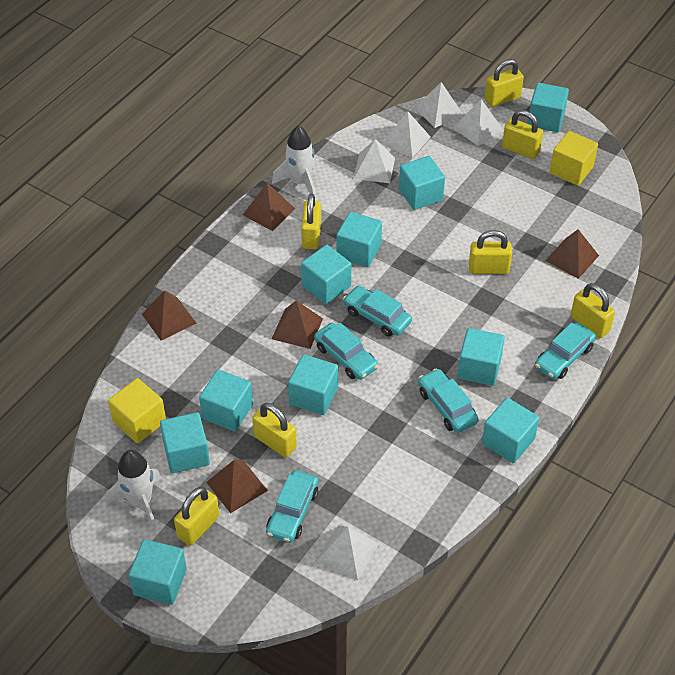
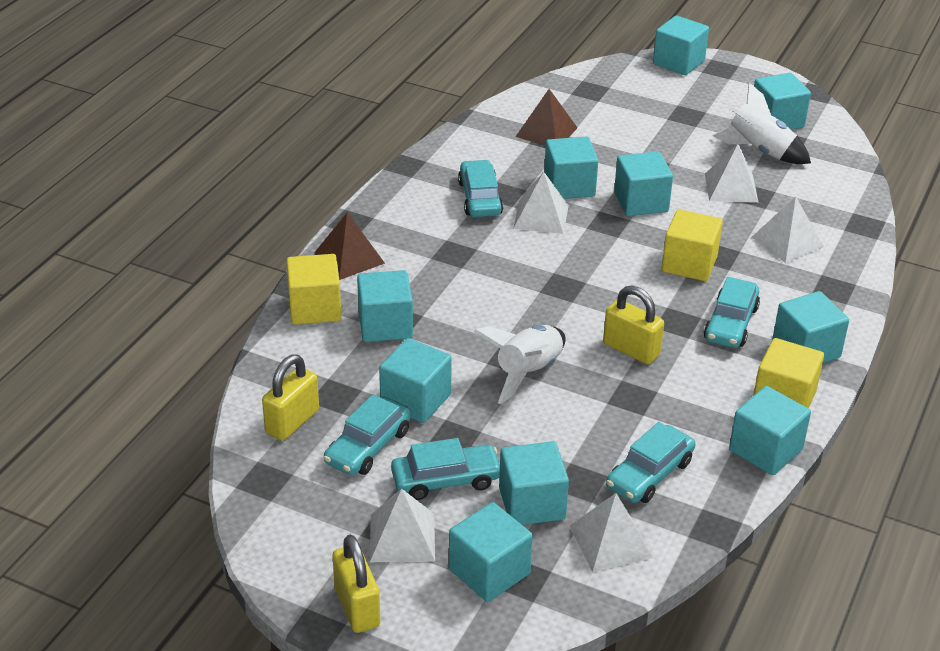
brown pyramid: 5 -> 2
yellow cube: 2 -> 3
yellow padlock: 7 -> 3

